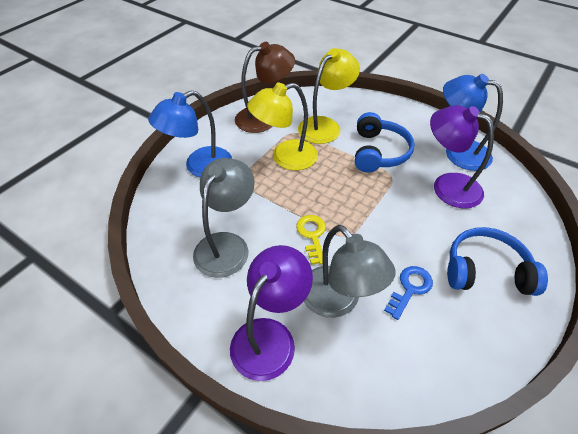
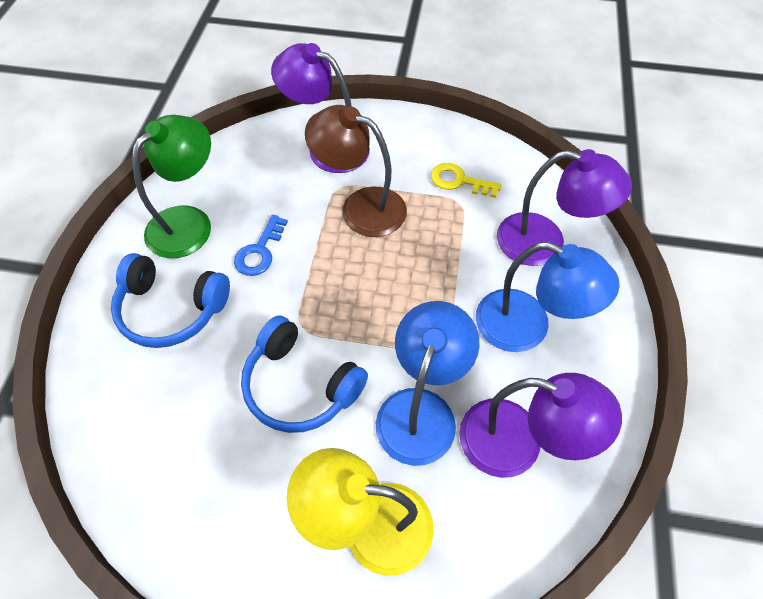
green lamp: 0 -> 1
grey lamp: 2 -> 0
purple lamp: 2 -> 3
yellow lamp: 2 -> 1

